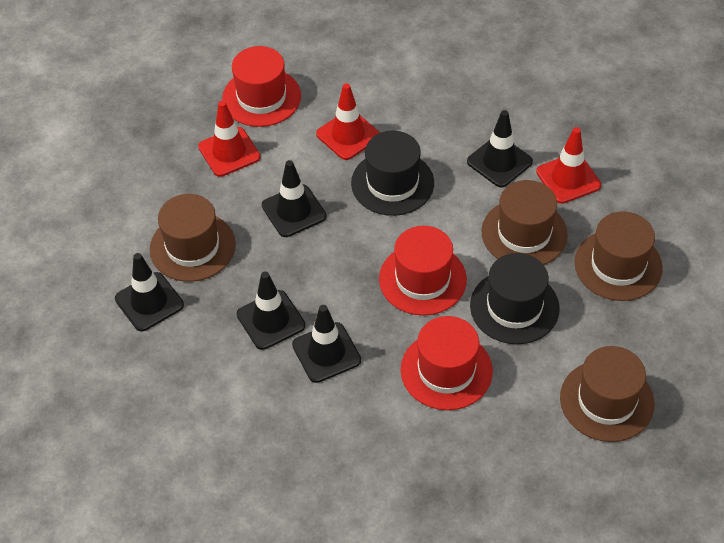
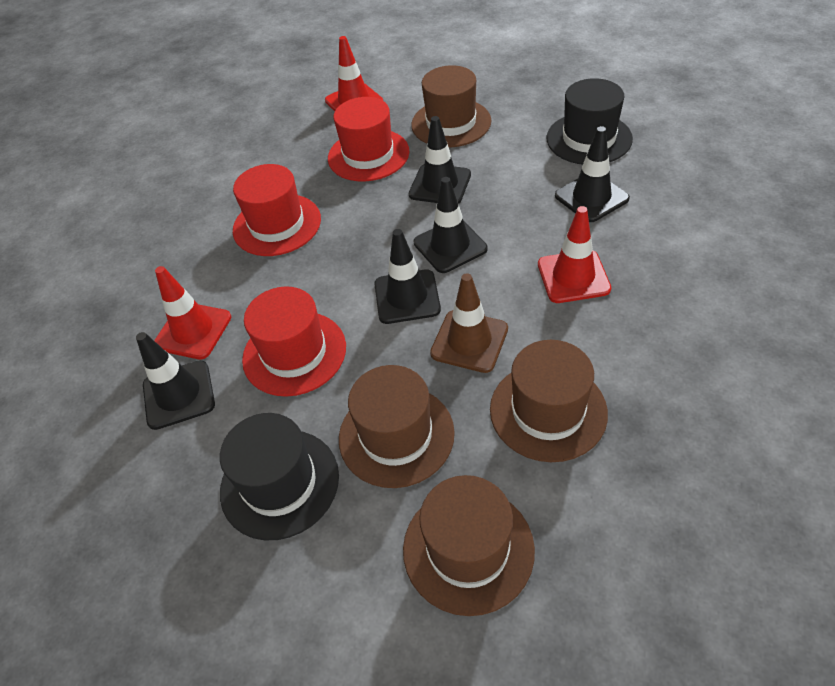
brown traffic cone: 0 -> 1

